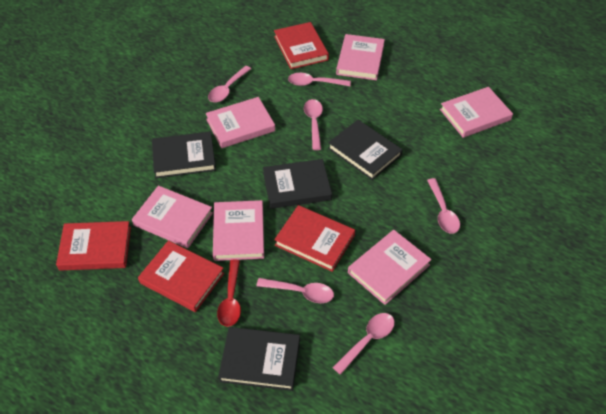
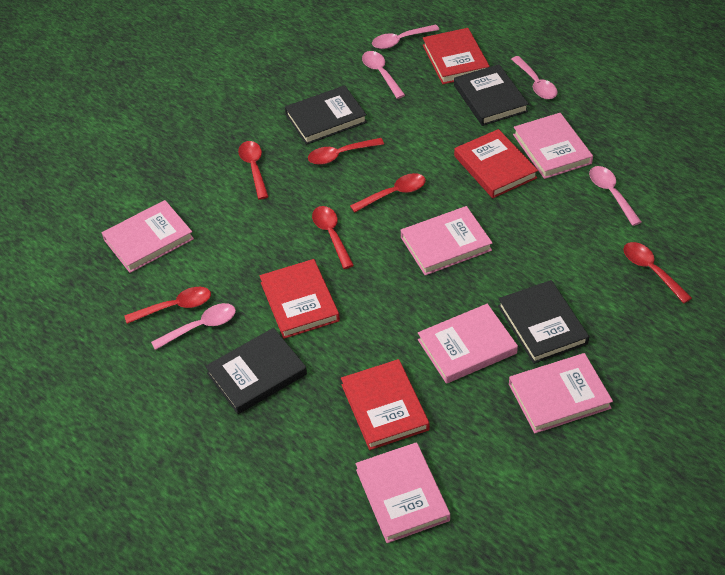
pink spoon: 6 -> 5
red spoon: 1 -> 6

